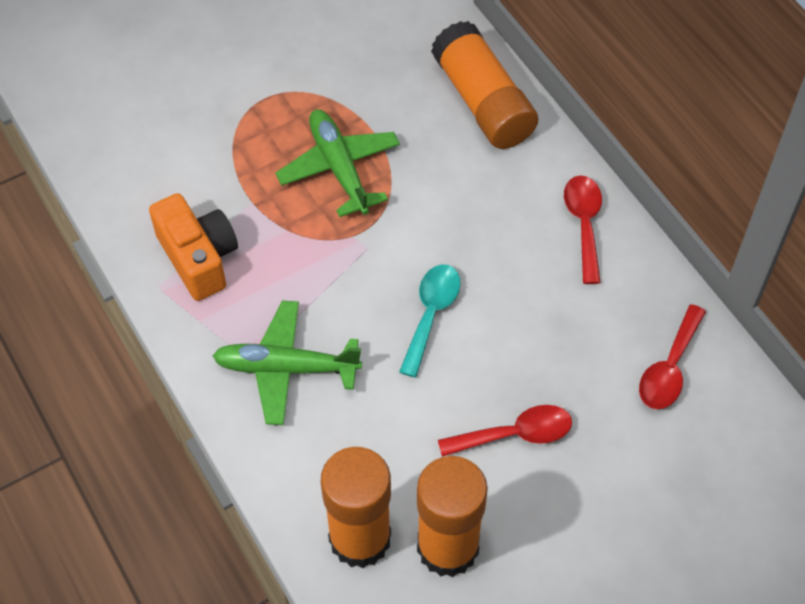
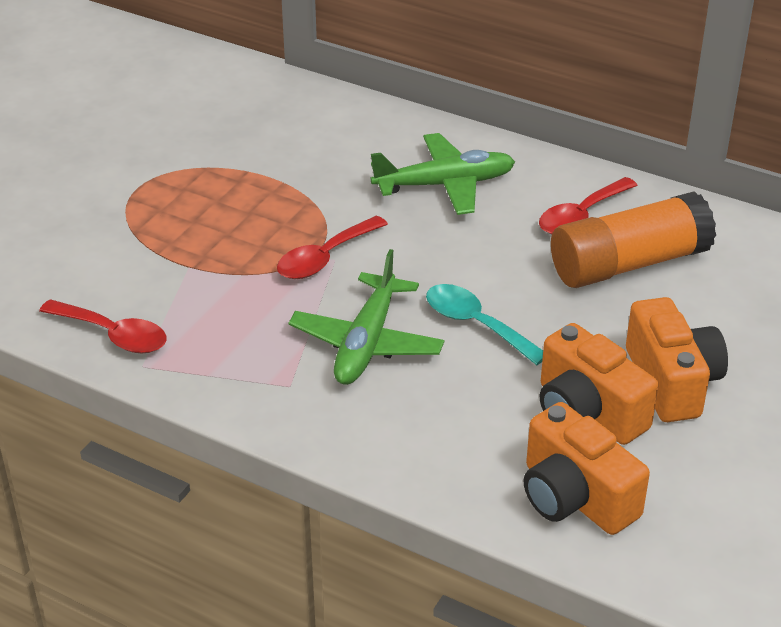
orange camera: 1 -> 3
orange glue stick: 3 -> 1

